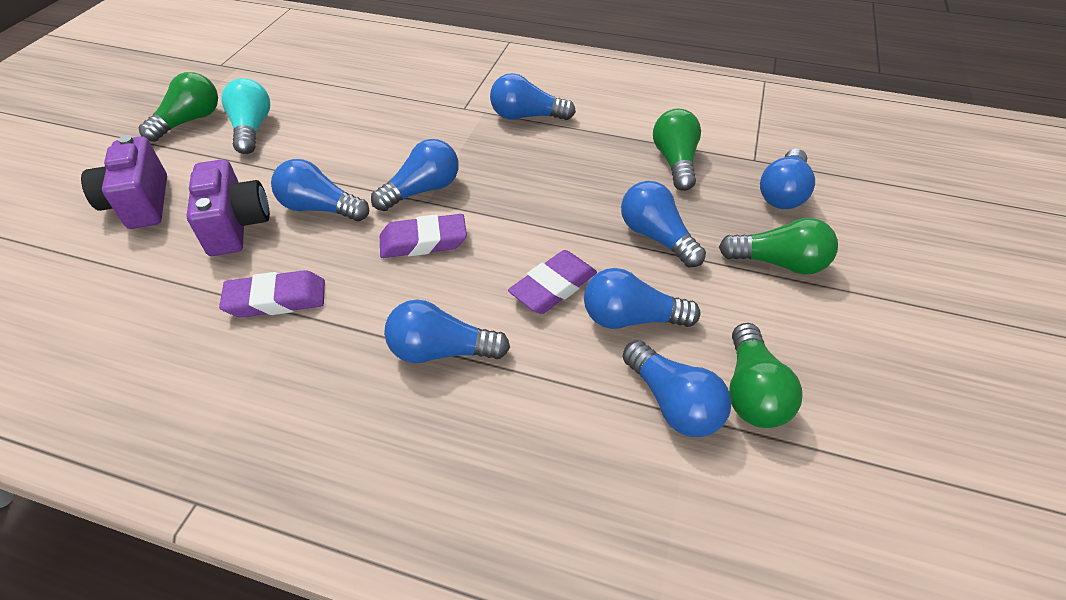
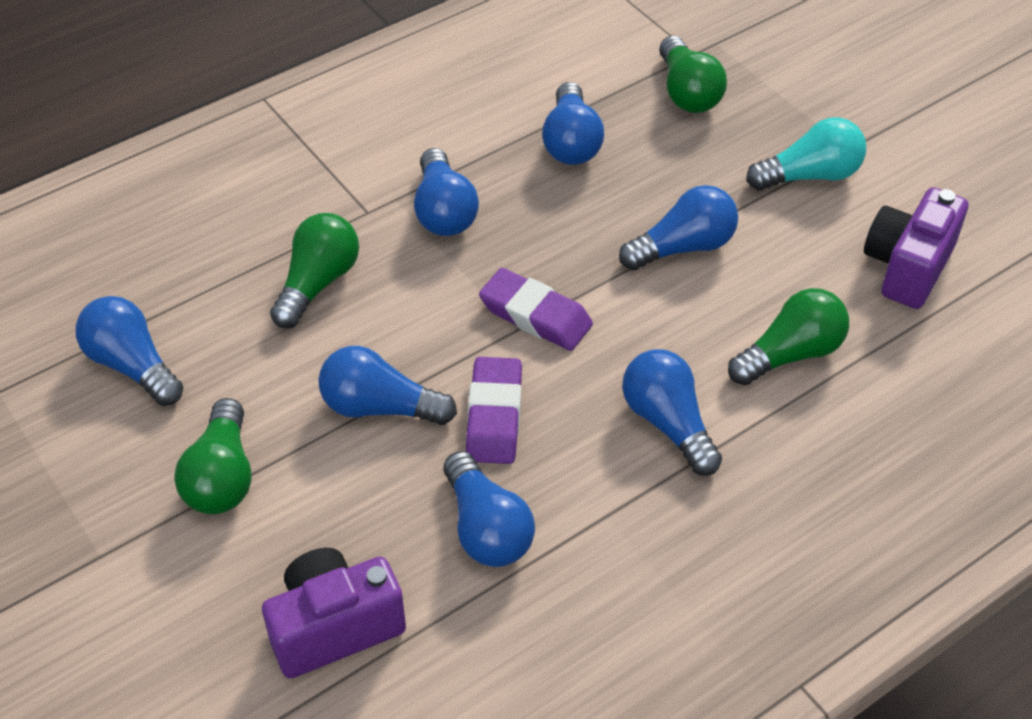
blue light bulb: 8 -> 7
purple eraser: 3 -> 2

